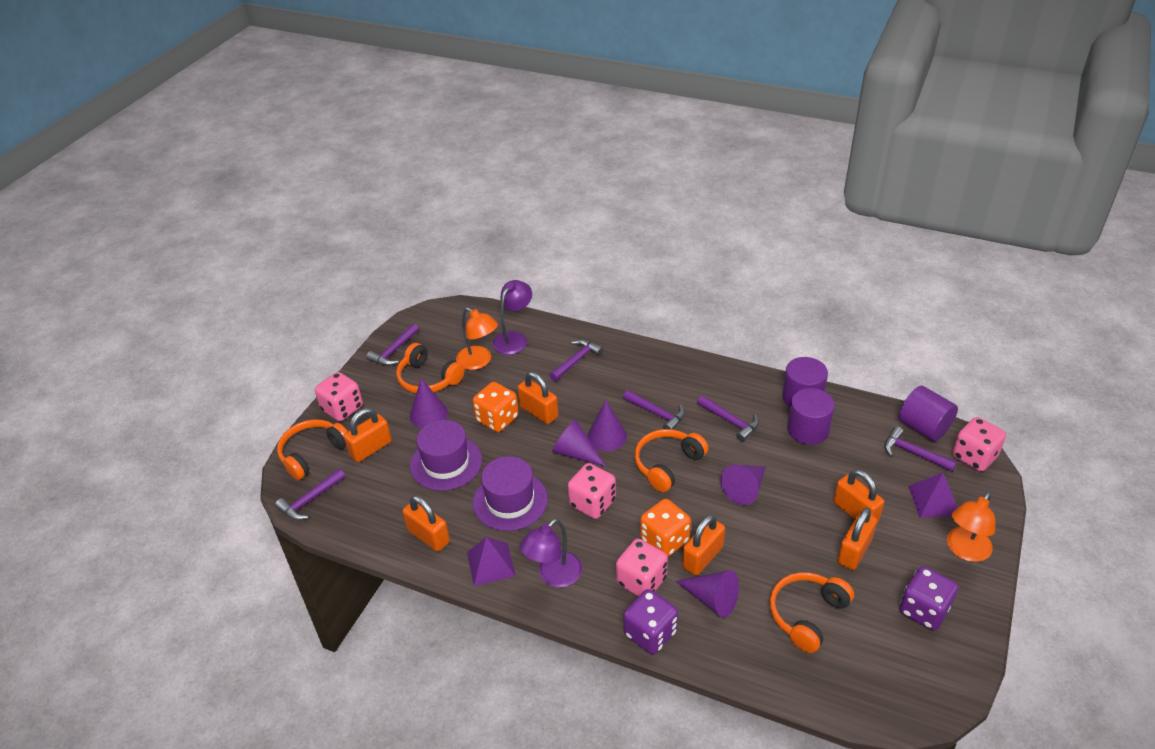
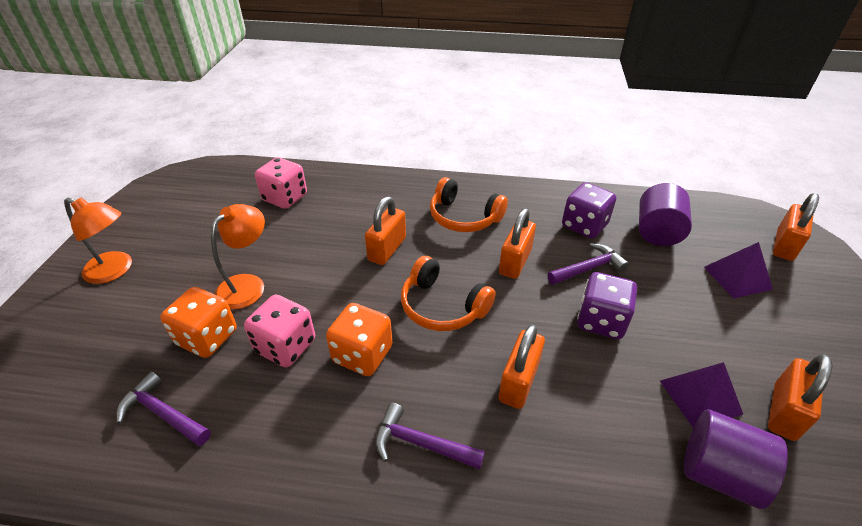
orange headphones: 4 -> 2
orange padlock: 6 -> 5
pink dice: 4 -> 2
purple cone: 5 -> 0
purple cylinder: 3 -> 2
purple hammer: 6 -> 3
purple hat: 2 -> 0
purple lamp: 2 -> 0

